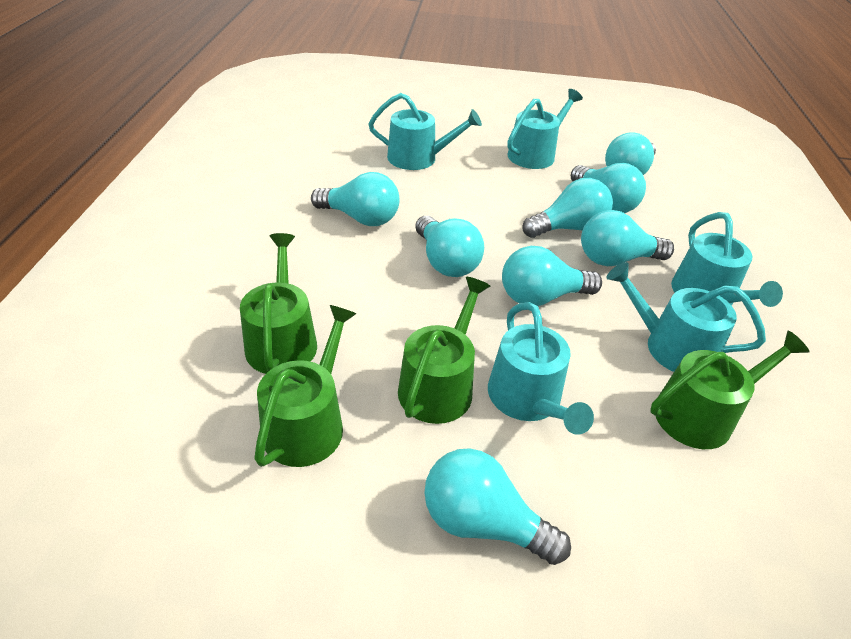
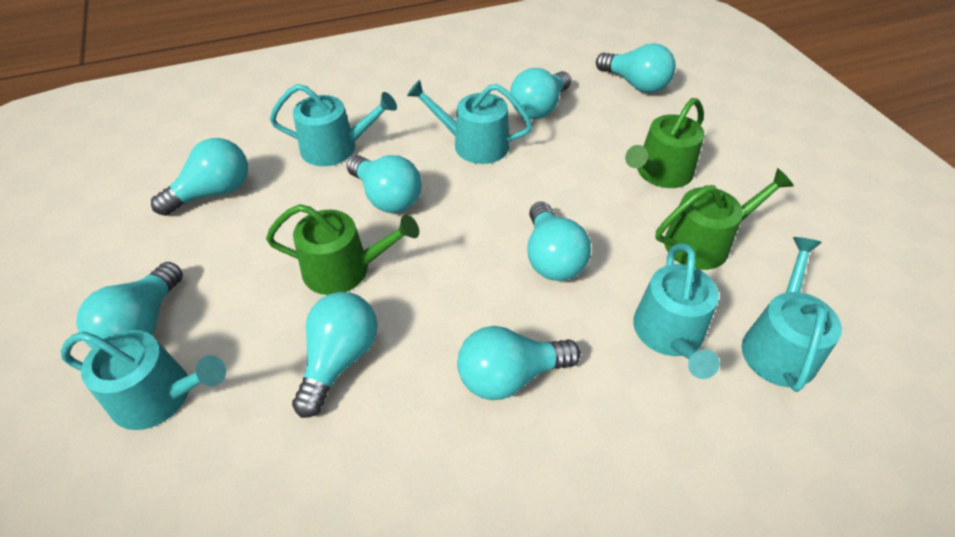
green watering can: 4 -> 3

